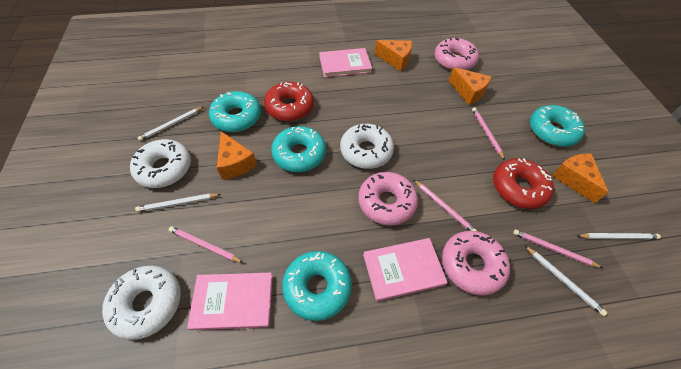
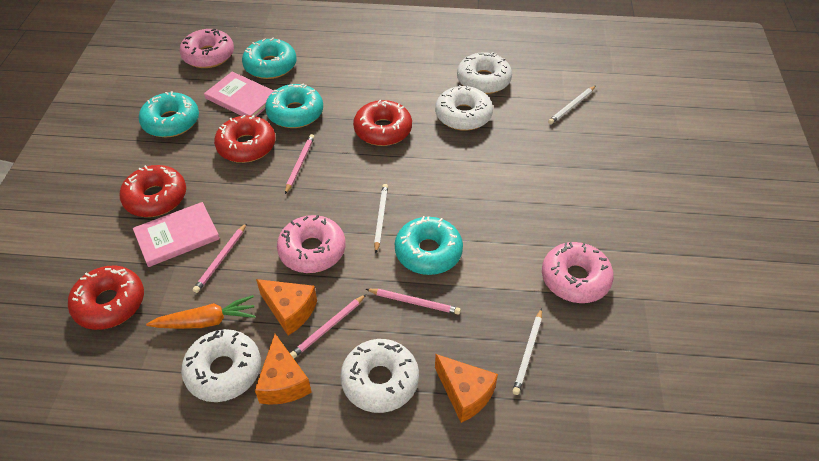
orange carrot: 0 -> 1
orange cheese: 4 -> 3
pink book: 3 -> 2
red donut: 2 -> 4
white donut: 3 -> 4
white pencil: 4 -> 3

